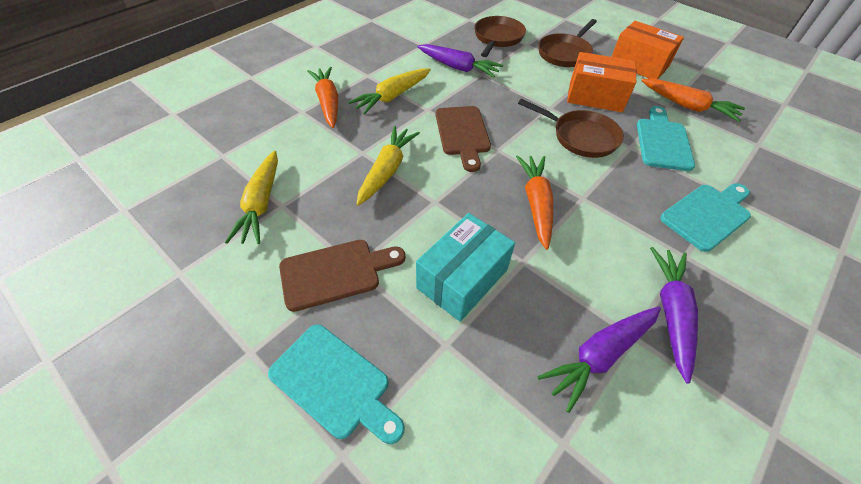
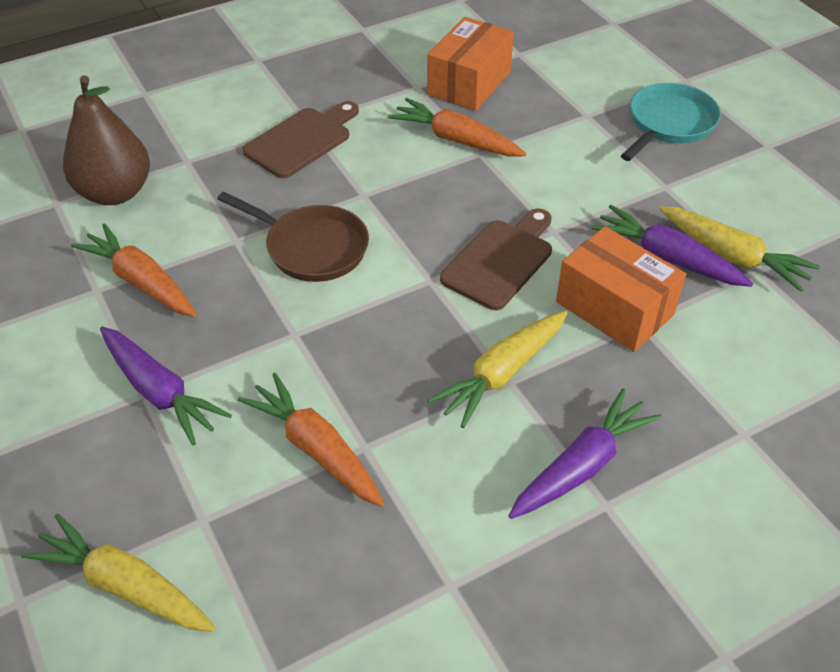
brown pan: 3 -> 1
brown pear: 0 -> 1
turquoise box: 1 -> 0
turquoise cutting board: 3 -> 0
turquoise pan: 0 -> 1

